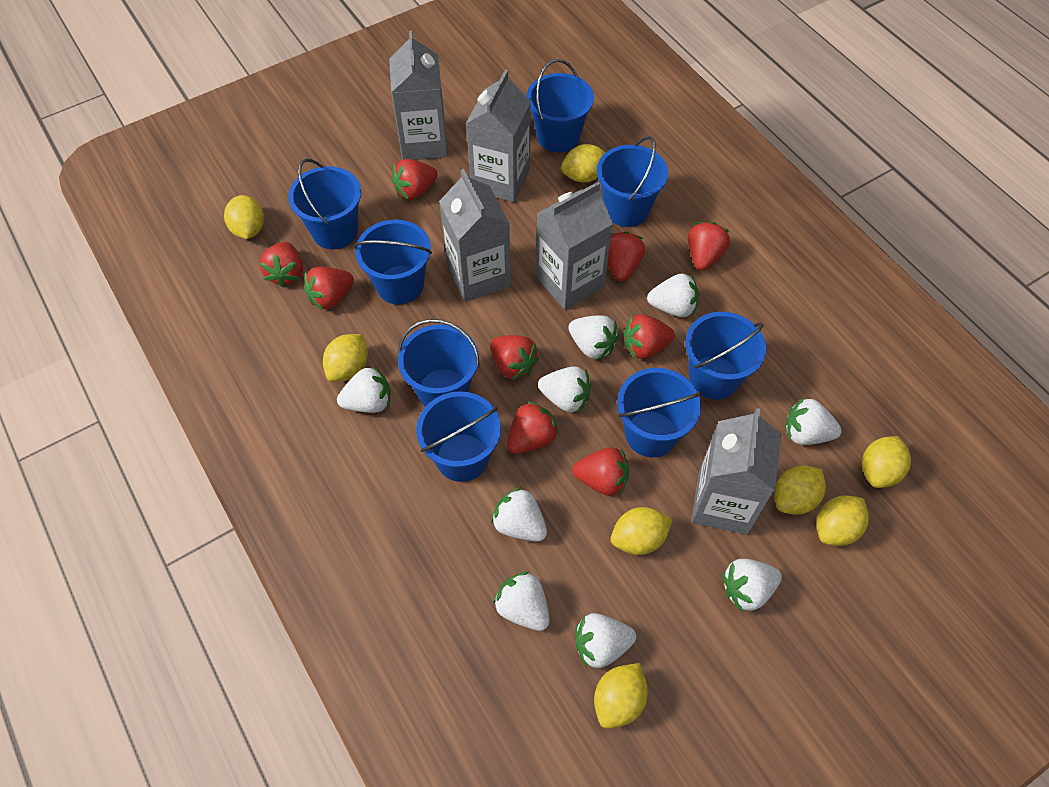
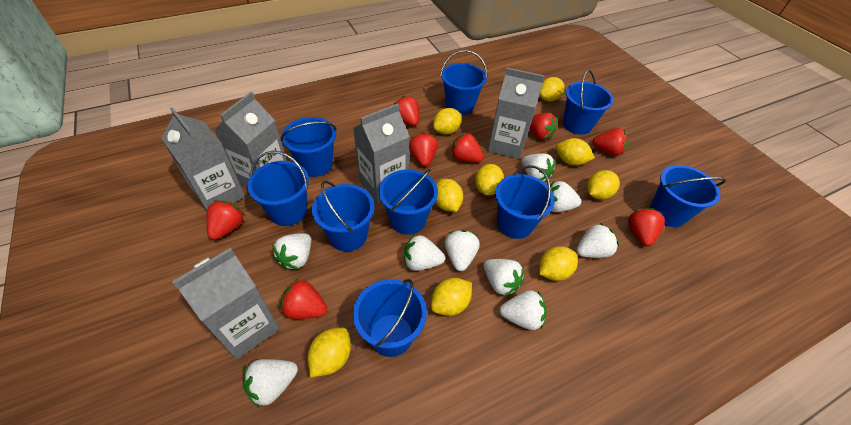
blue bucket: 8 -> 9
red strawberry: 9 -> 8
yellow lemon: 8 -> 9

